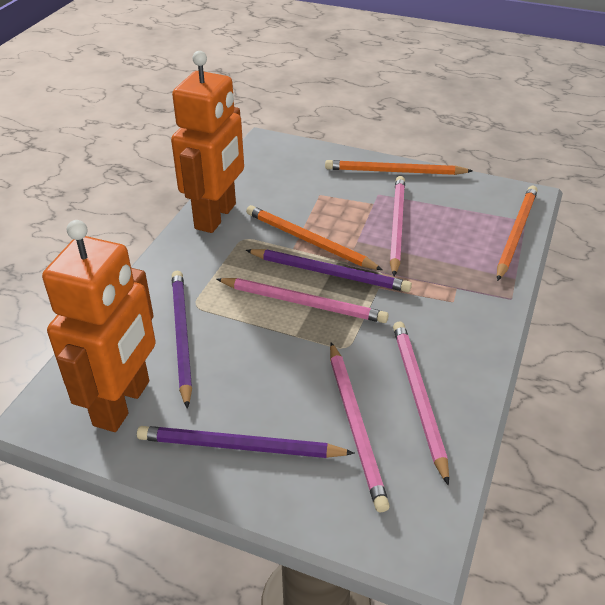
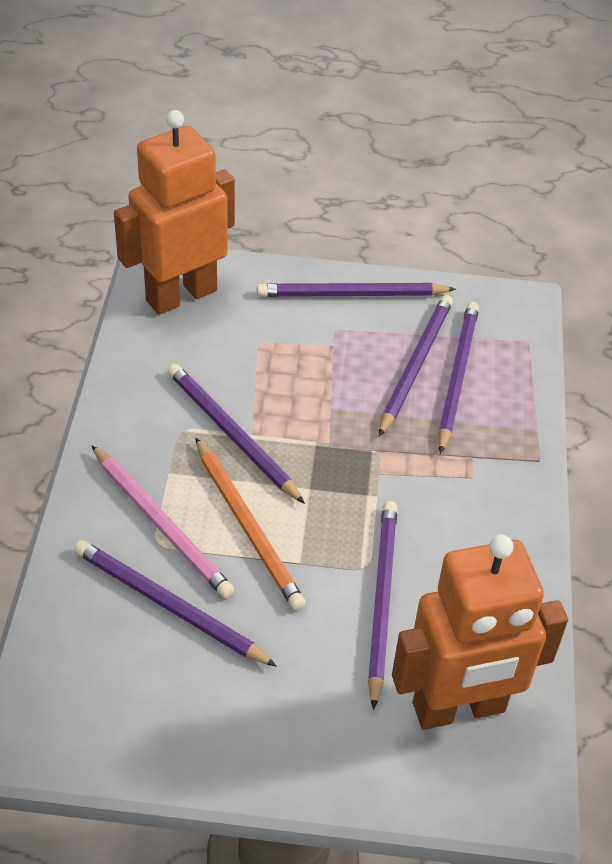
orange pencil: 3 -> 1
pink pencil: 4 -> 1
purple pencil: 3 -> 6

